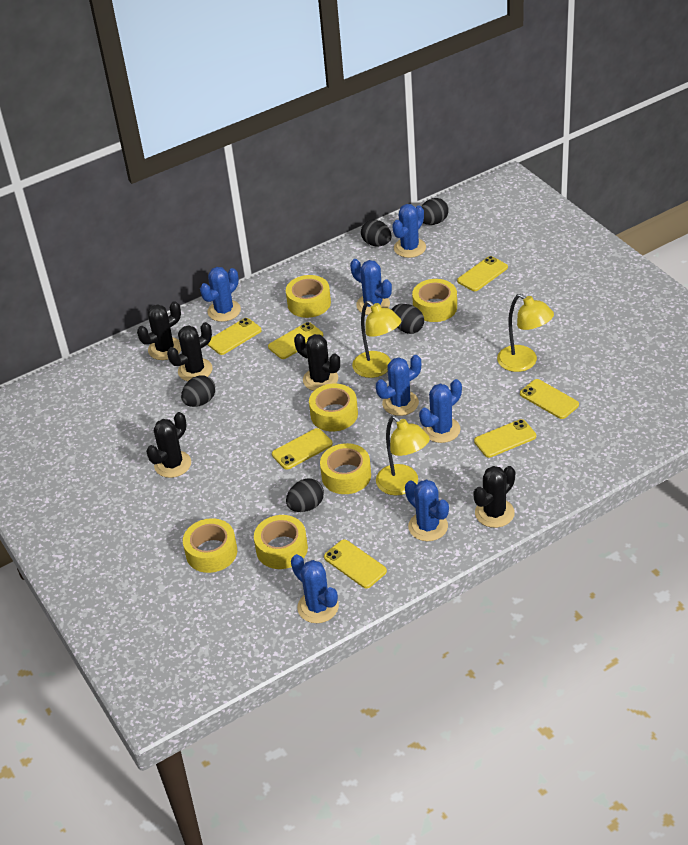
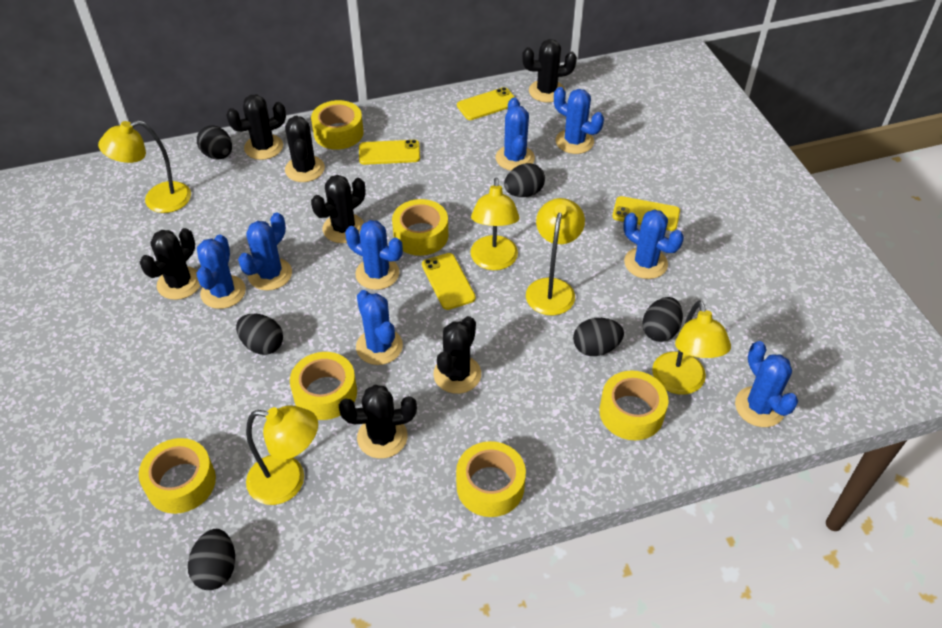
black cactus: 5 -> 7
black egg: 5 -> 6
blue cactus: 7 -> 8
yellow lamp: 3 -> 5
yellow phone: 7 -> 4

